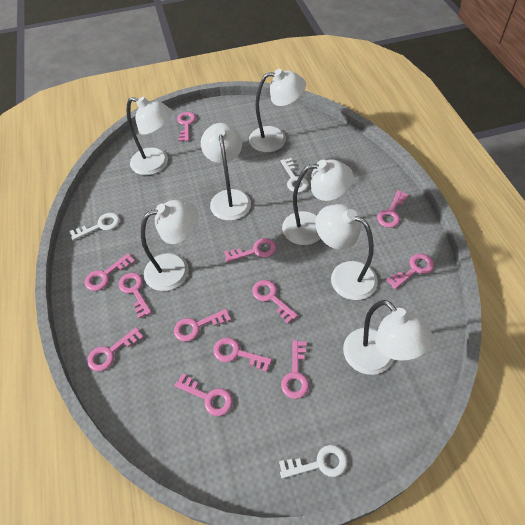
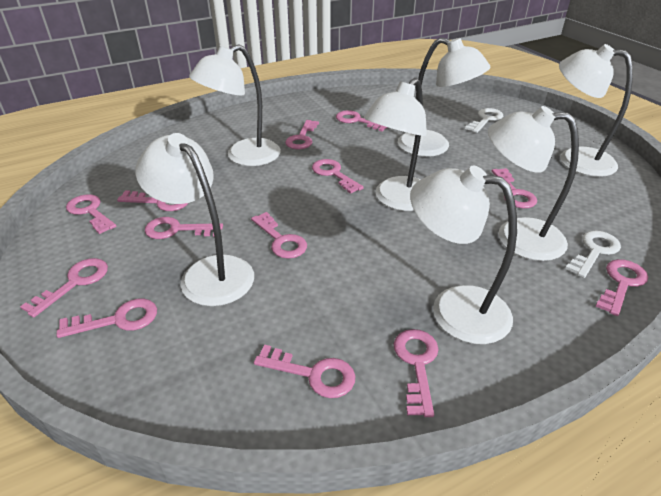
pink key: 12 -> 13
white key: 3 -> 2

